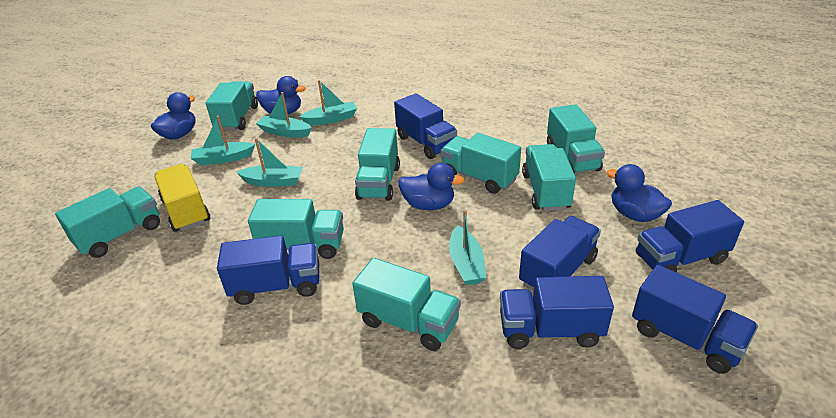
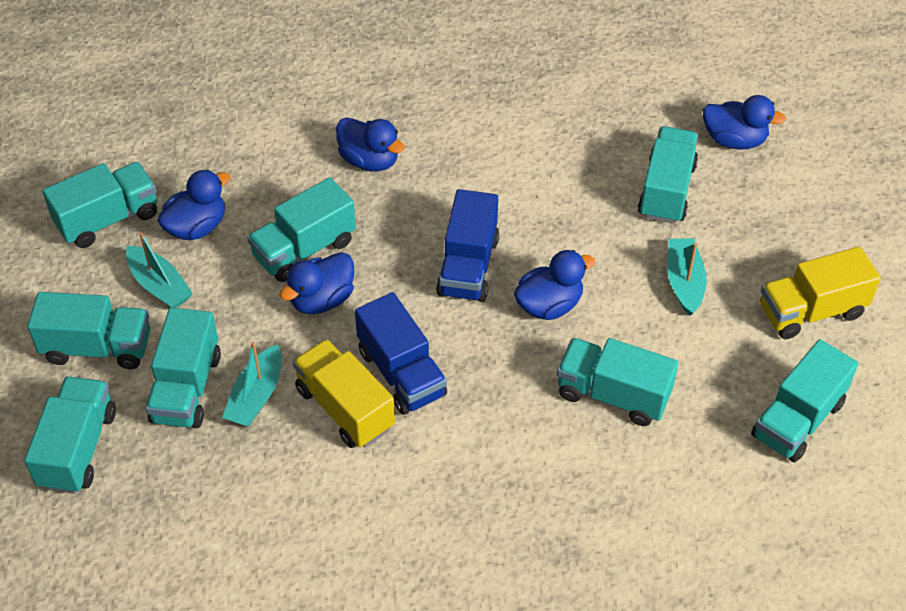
blue duck: 4 -> 5
blue truck: 6 -> 2
turquoise boat: 5 -> 3
yellow truck: 1 -> 2

